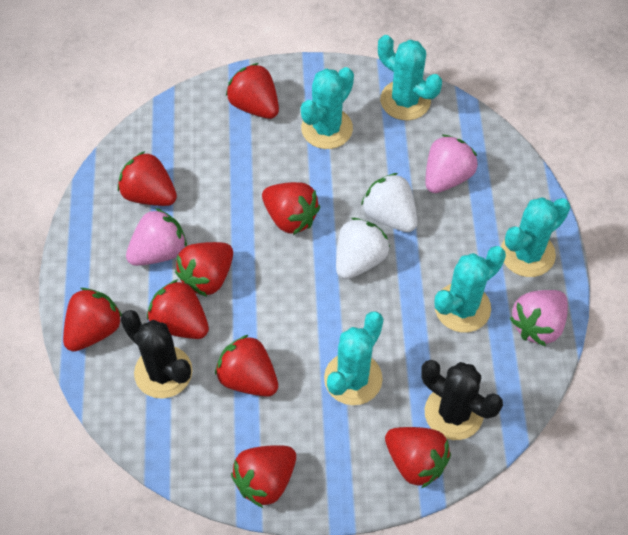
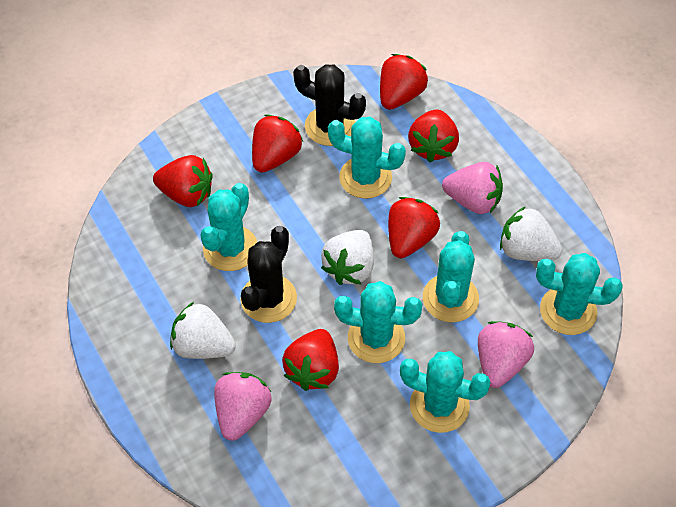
red strawberry: 9 -> 6
turquoise cactus: 5 -> 6
white strawberry: 2 -> 3

